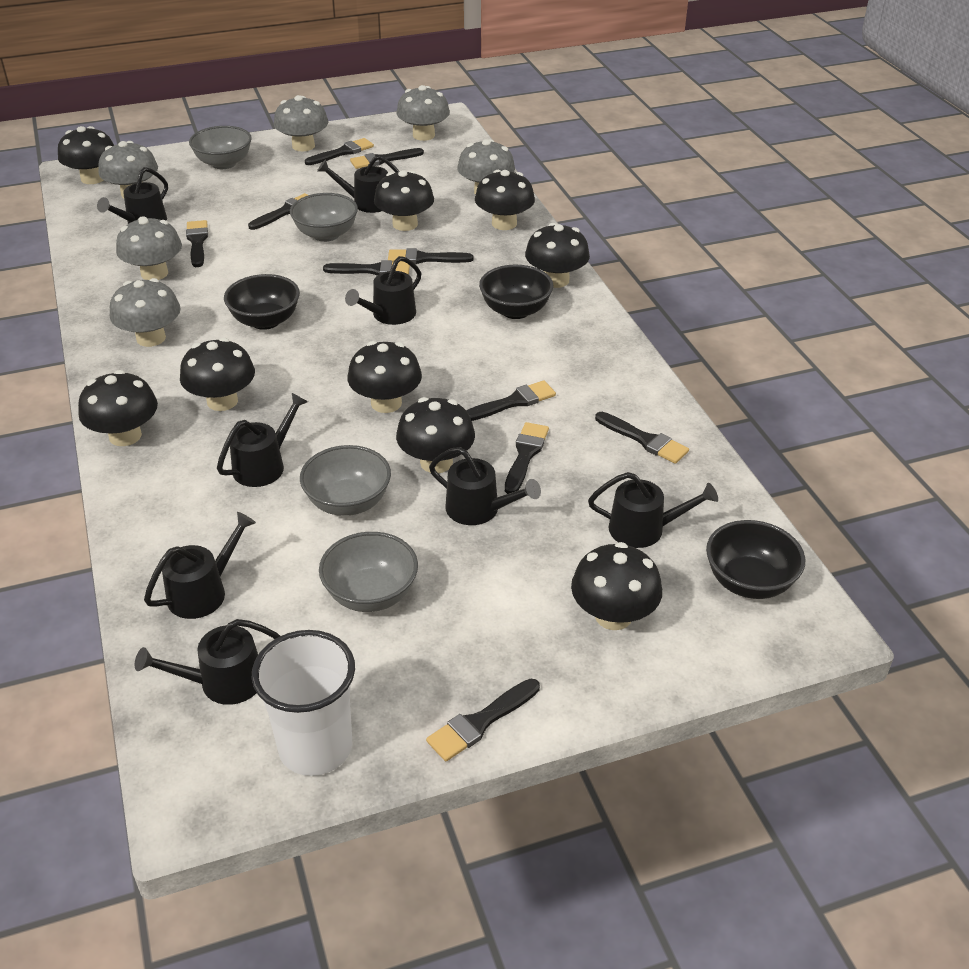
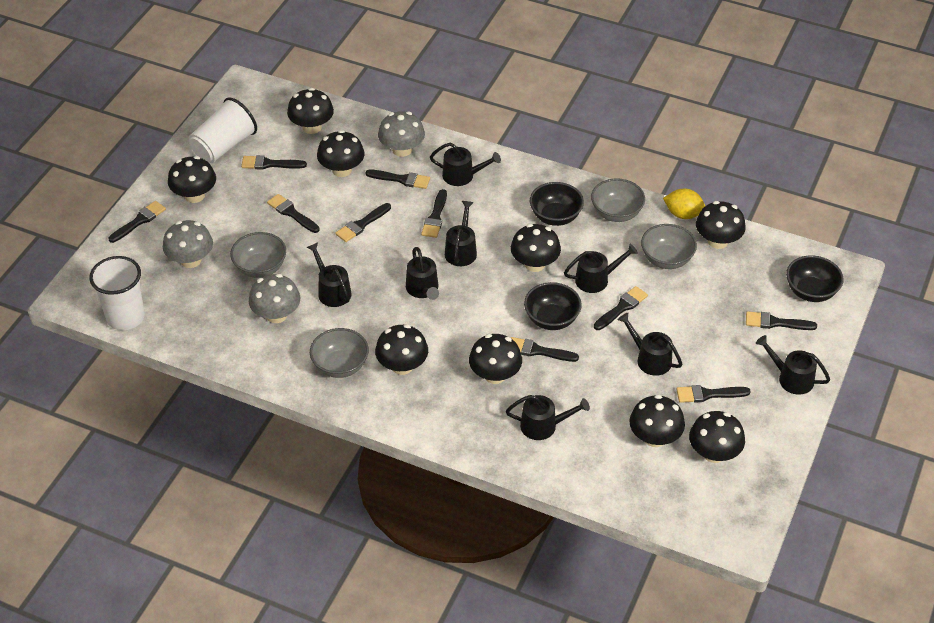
grey mushroom: 6 -> 3
white cup: 1 -> 2
yellow lemon: 0 -> 1

